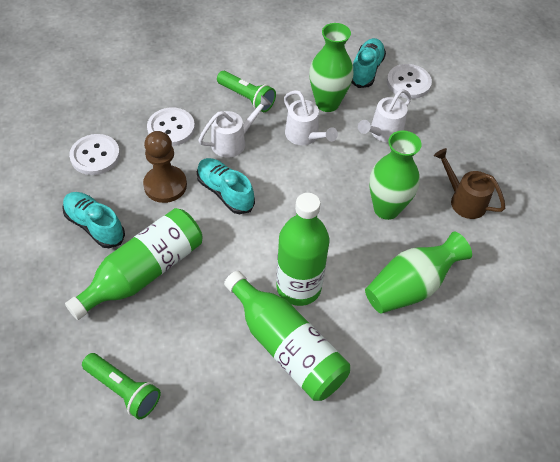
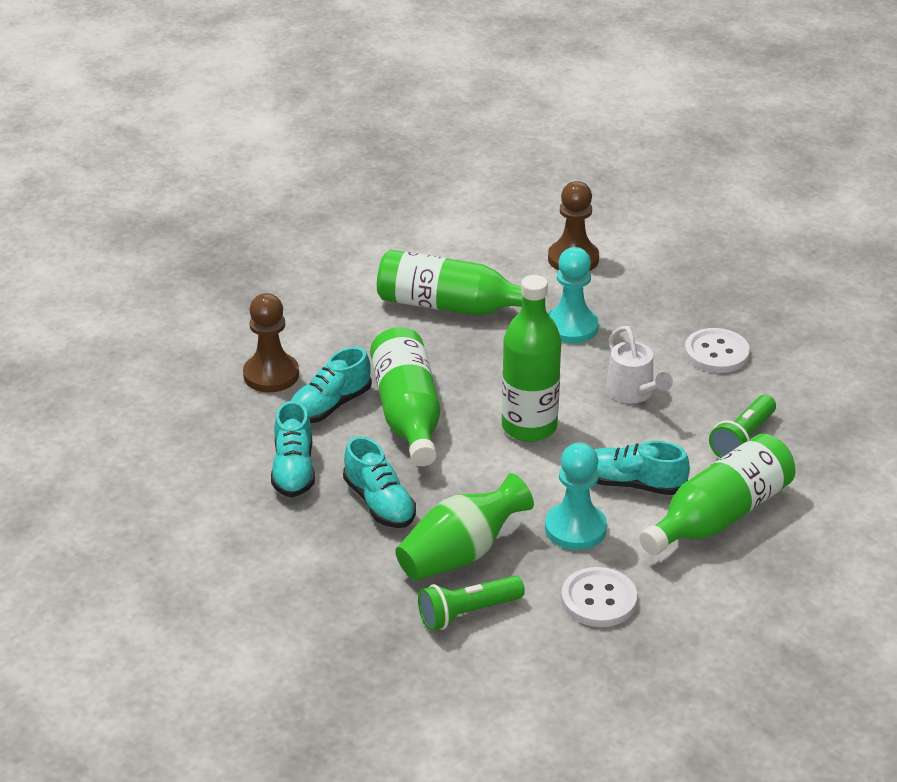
brown pawn: 1 -> 2
brown watering can: 1 -> 0
green bottle: 3 -> 4
green vase: 3 -> 1
turquoise pawn: 0 -> 2
turquoise shoe: 3 -> 4
white button: 3 -> 2
white watering can: 3 -> 1

